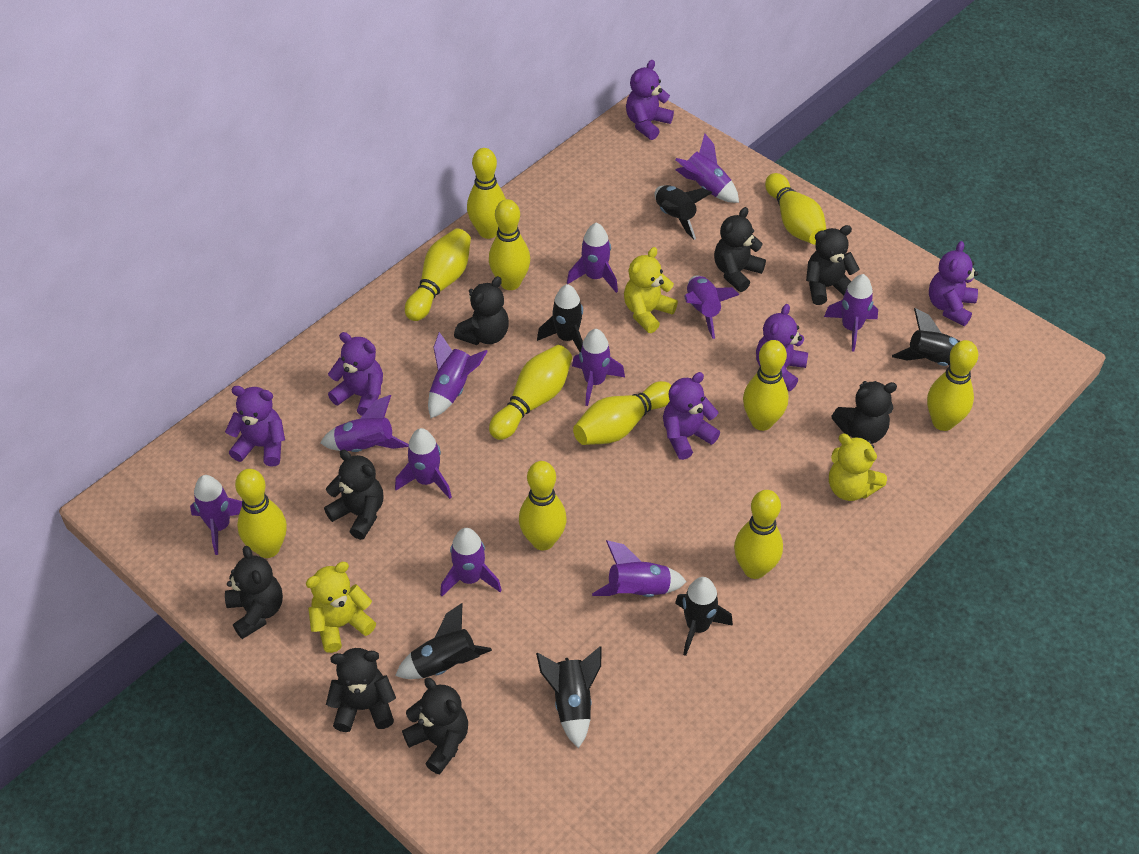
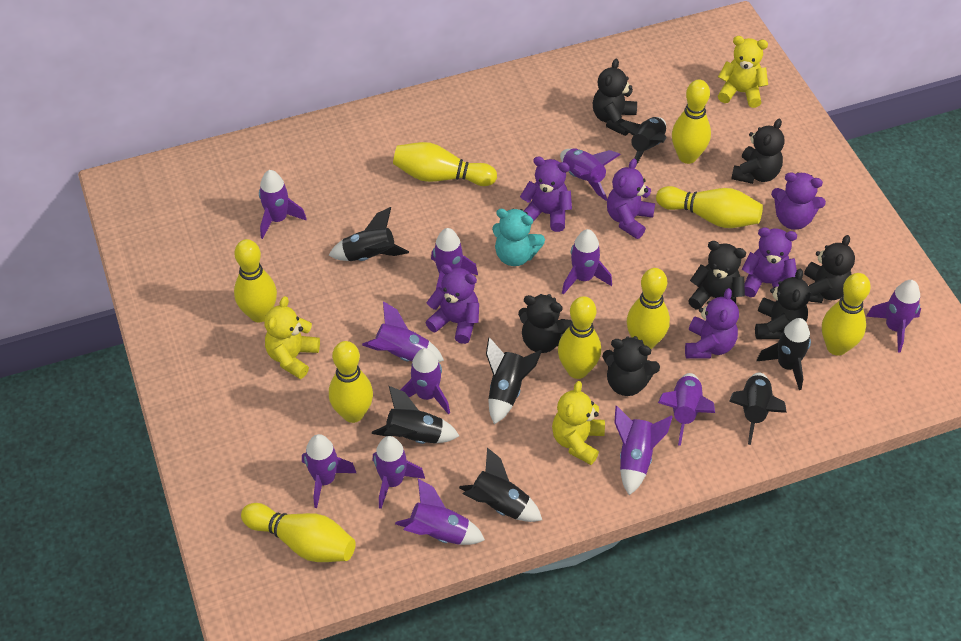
black rocket: 6 -> 7
black teddy bear: 8 -> 7
purple rocket: 11 -> 12
turquoise teddy bear: 0 -> 1
yellow bowling pin: 11 -> 9

